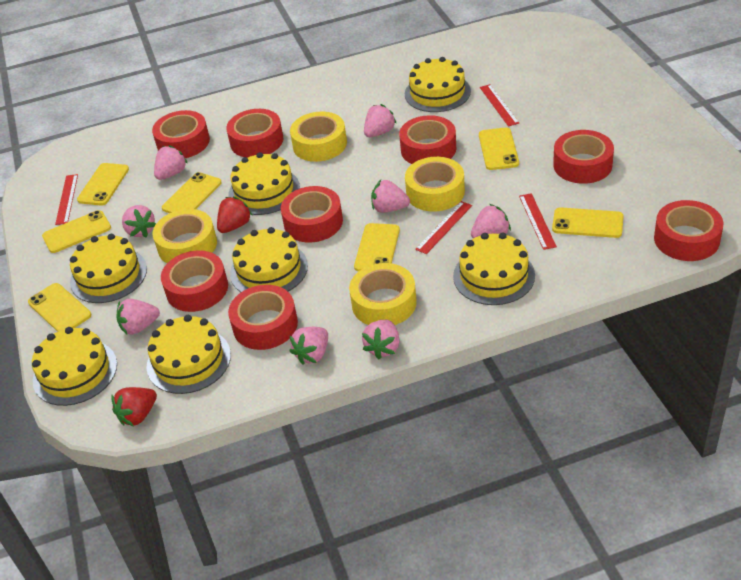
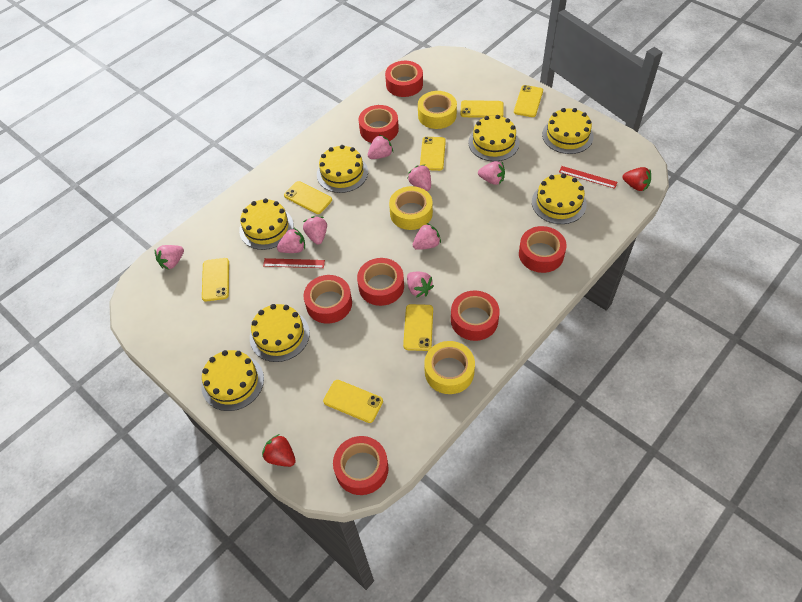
red ruler: 4 -> 2
red tape: 8 -> 7
yellow tape: 4 -> 3

